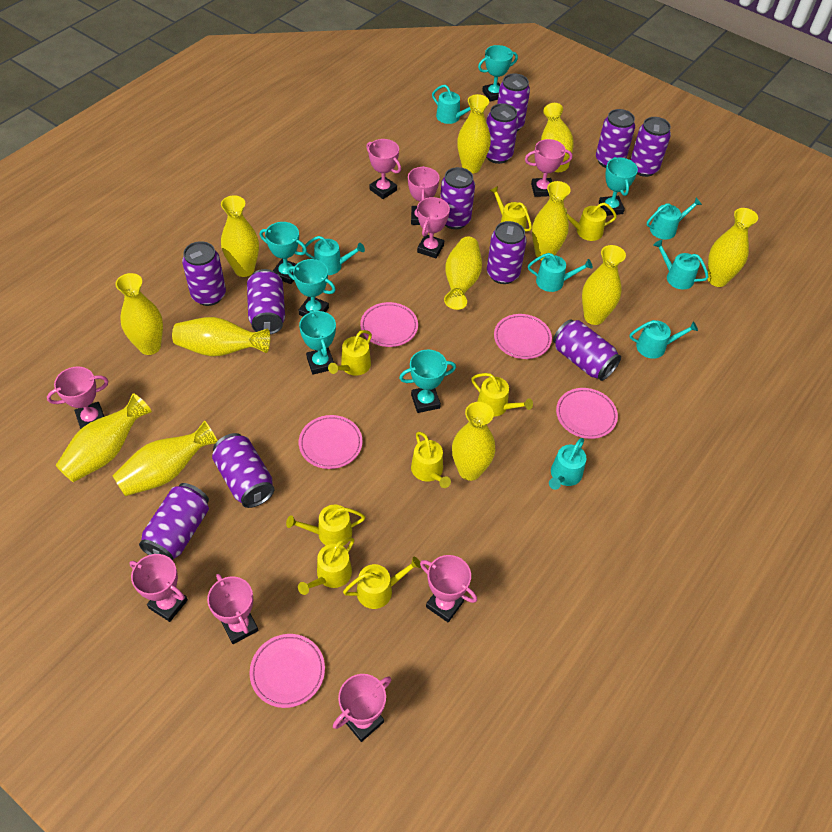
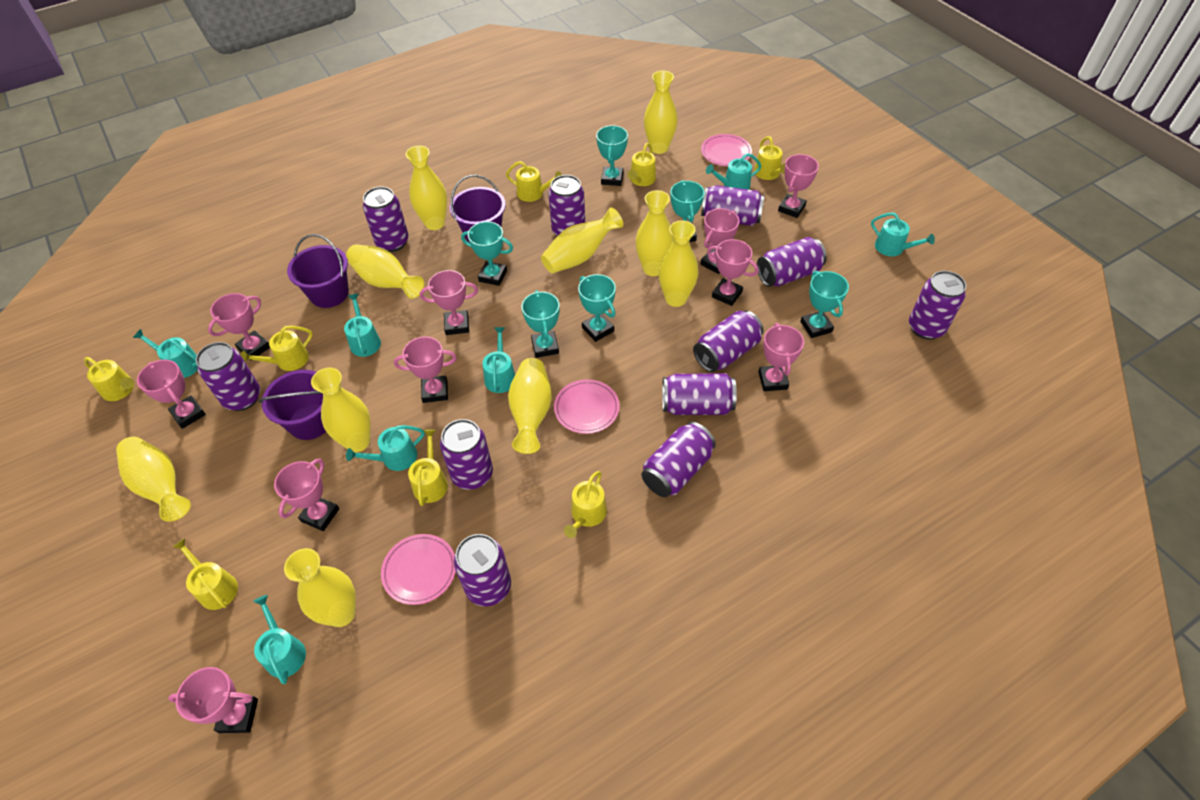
pink plate: 5 -> 3
pink trophy: 9 -> 10
purple bucket: 0 -> 3
yellow vase: 12 -> 10

